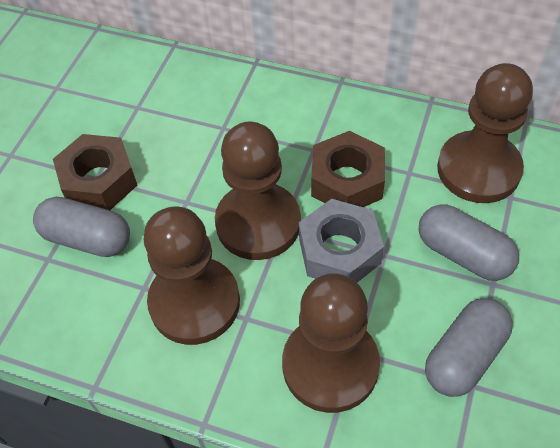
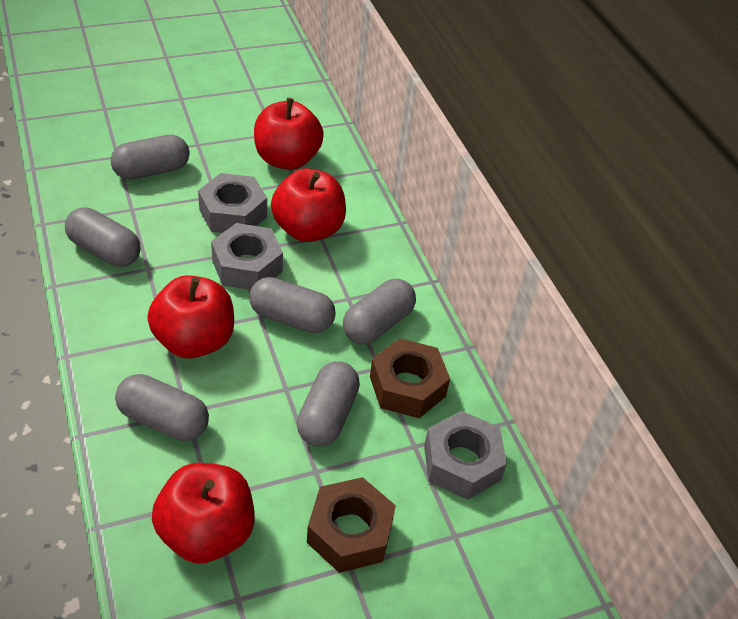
brown pawn: 4 -> 0
grey capsule: 3 -> 6
grey nut: 1 -> 3
red apple: 0 -> 4

